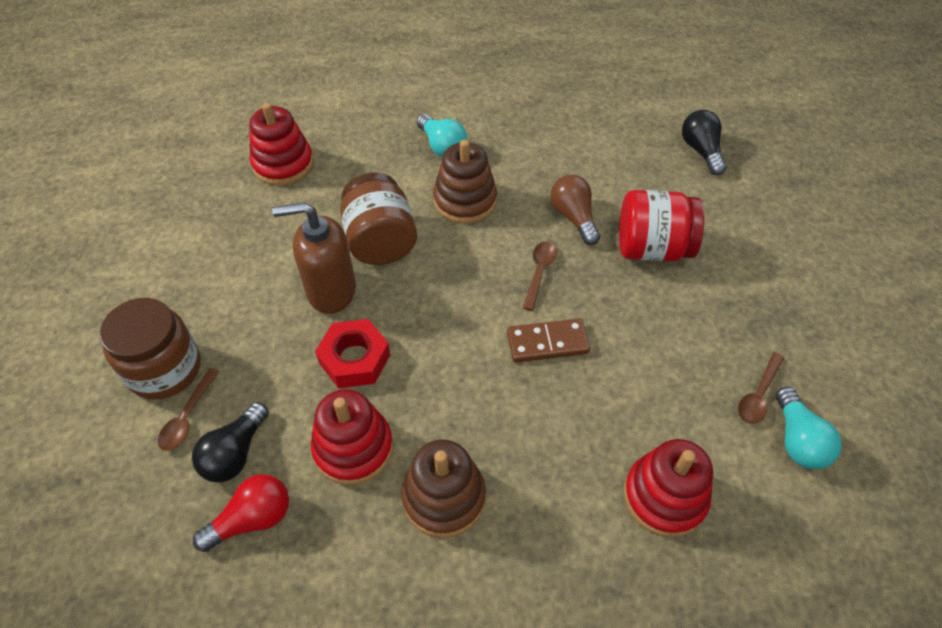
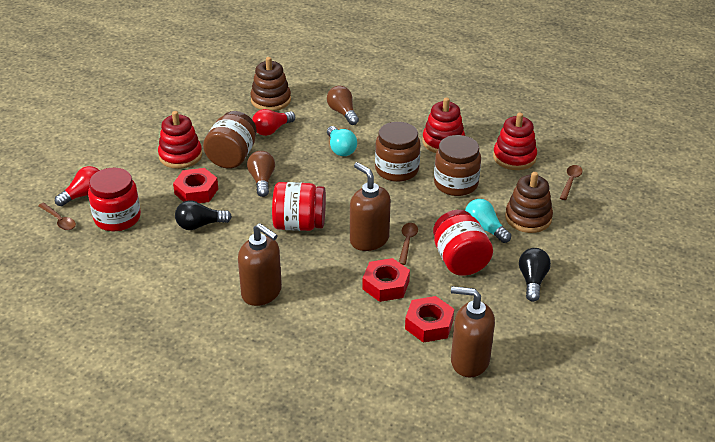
brown domino: 1 -> 0
brown jar: 2 -> 3
brown light bulb: 1 -> 2
brown soap dispenser: 1 -> 3
red jar: 1 -> 3
red light bulb: 1 -> 2
red nut: 1 -> 3

